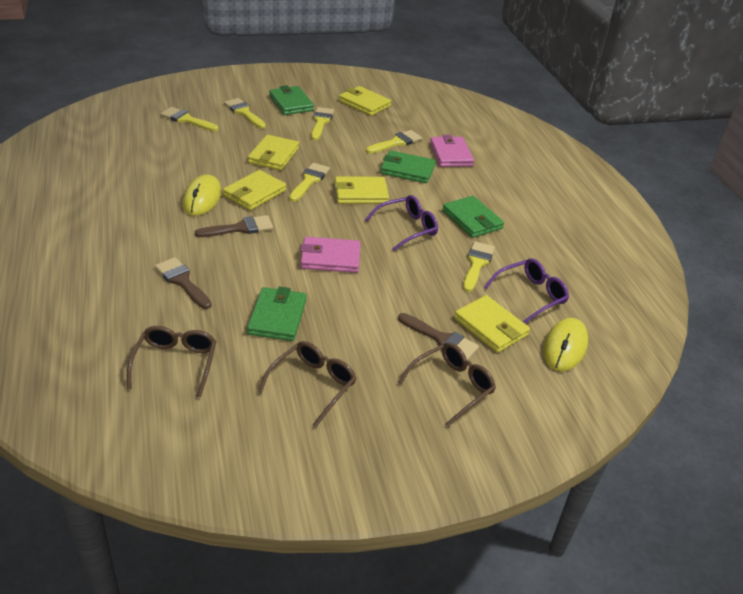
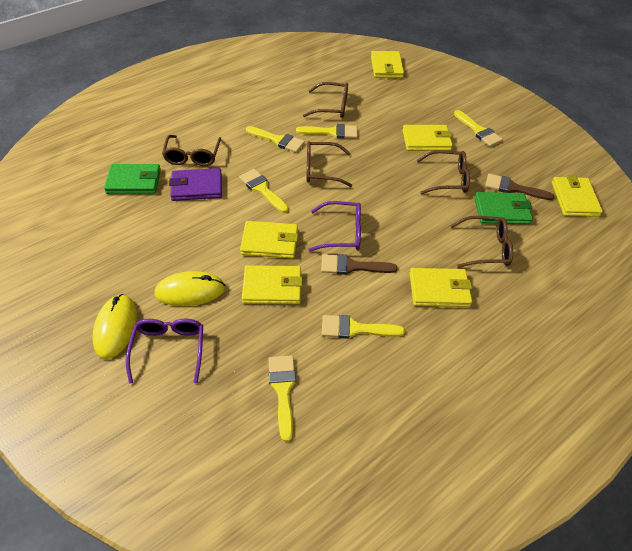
brown brush: 3 -> 2
brown glasses: 3 -> 5
green wallet: 4 -> 2
pink wallet: 2 -> 0
purple wallet: 0 -> 1
yellow wallet: 5 -> 6

